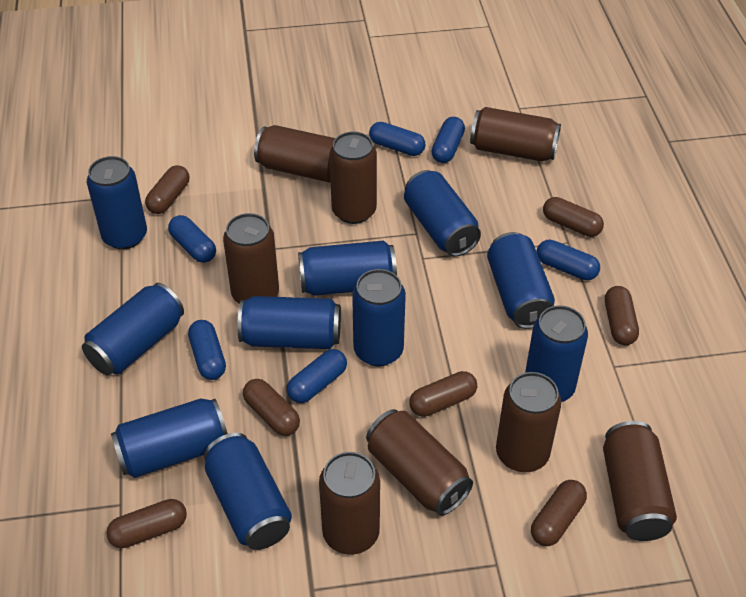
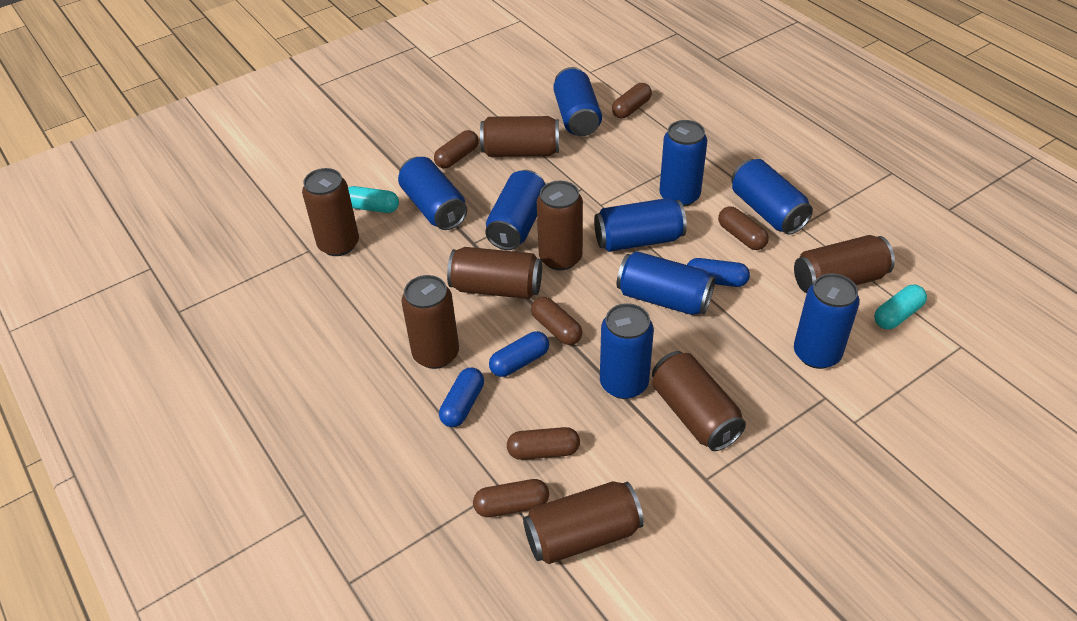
blue can: 10 -> 9
blue capsule: 6 -> 3
brown capsule: 7 -> 6
turquoise capsule: 0 -> 2

